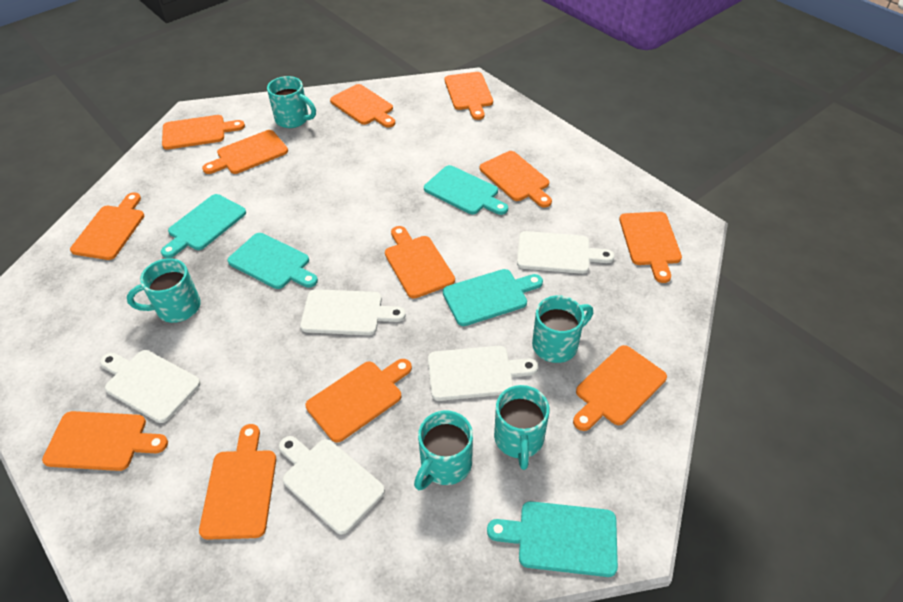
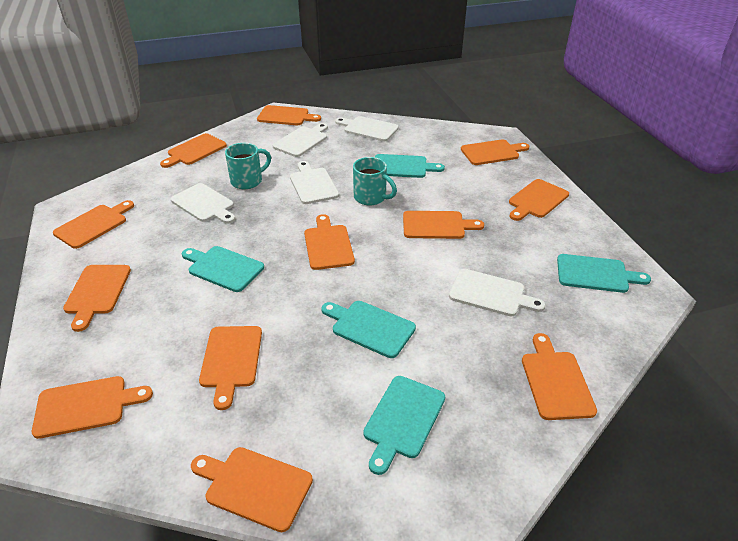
turquoise mug: 5 -> 2

